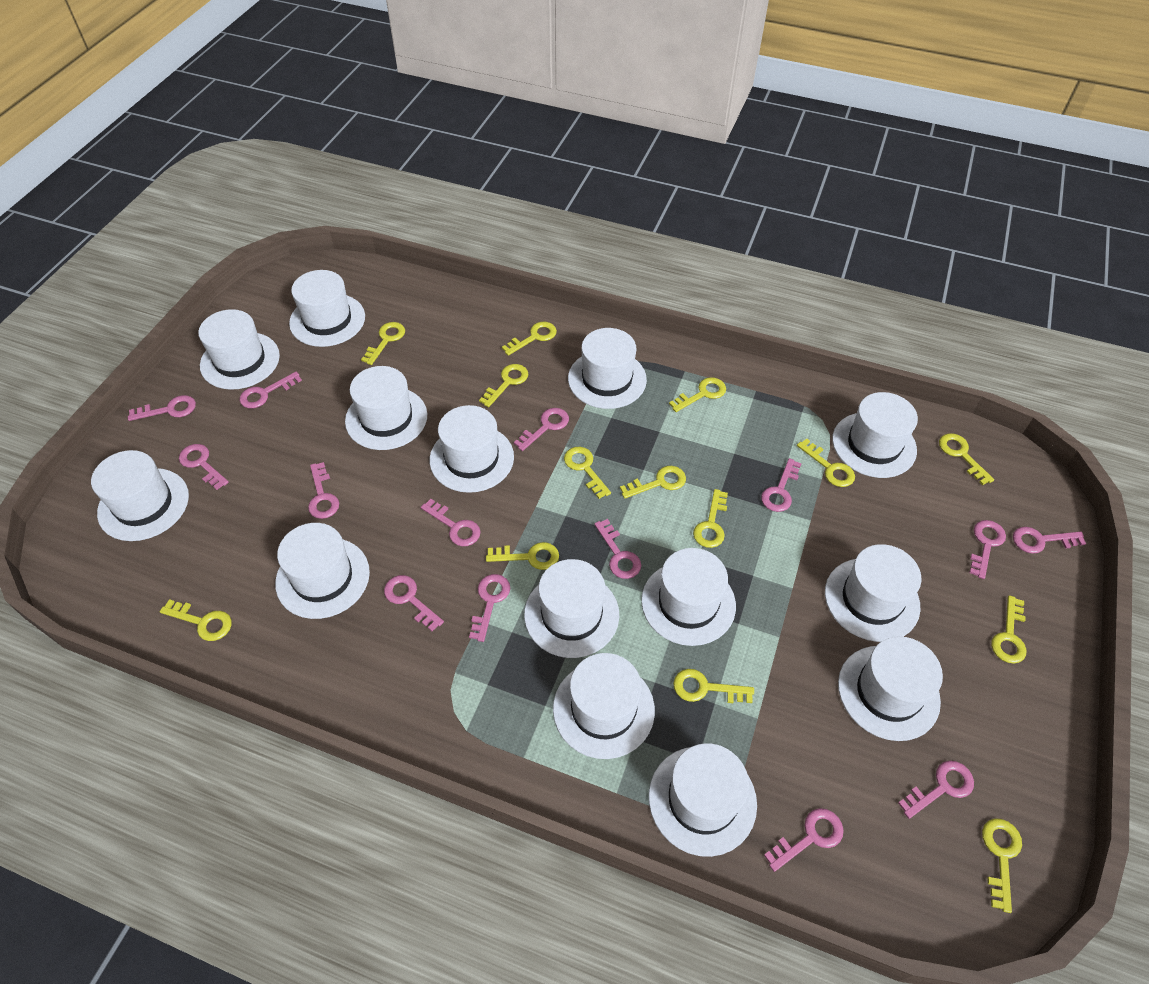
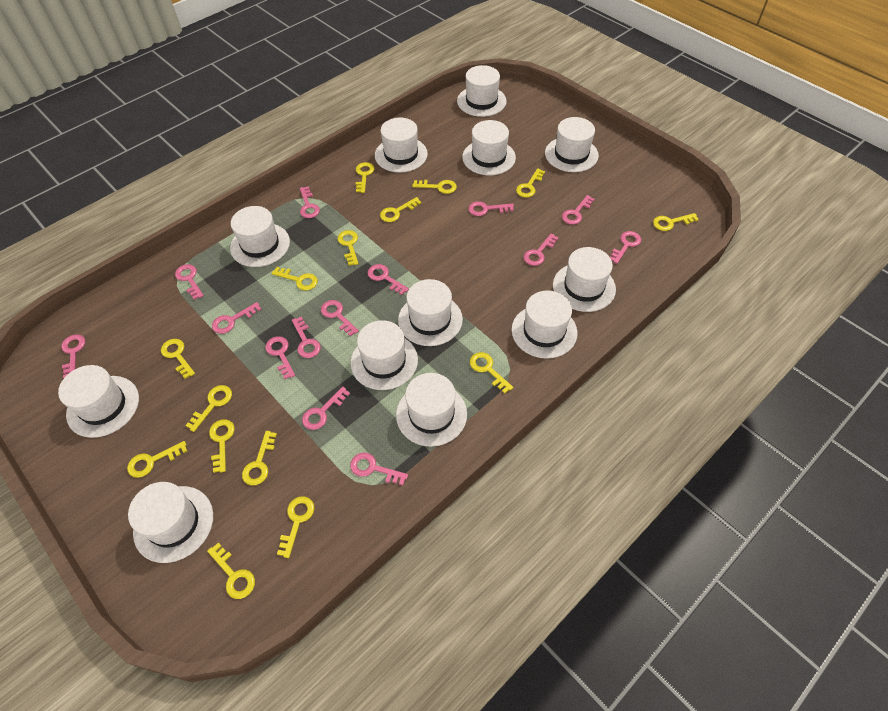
white hat: 14 -> 12
yellow key: 14 -> 15

